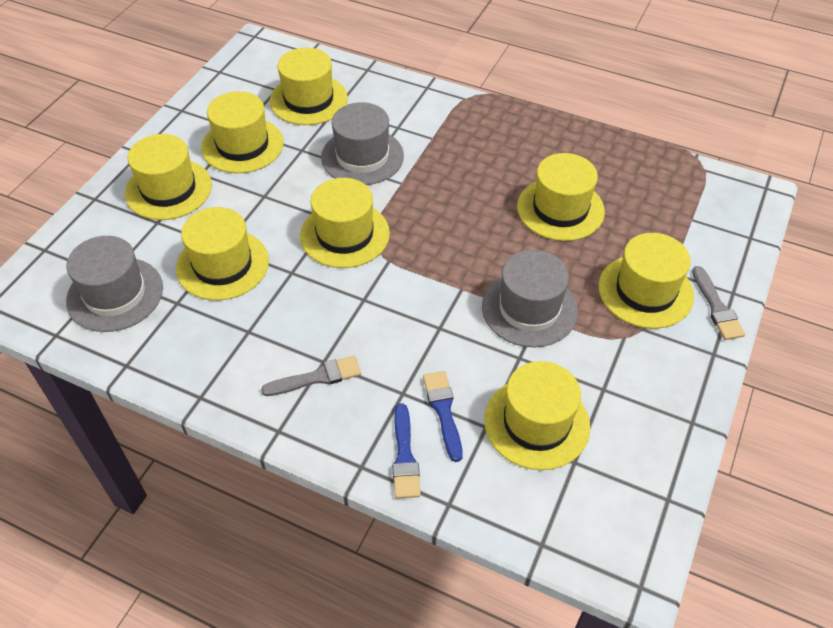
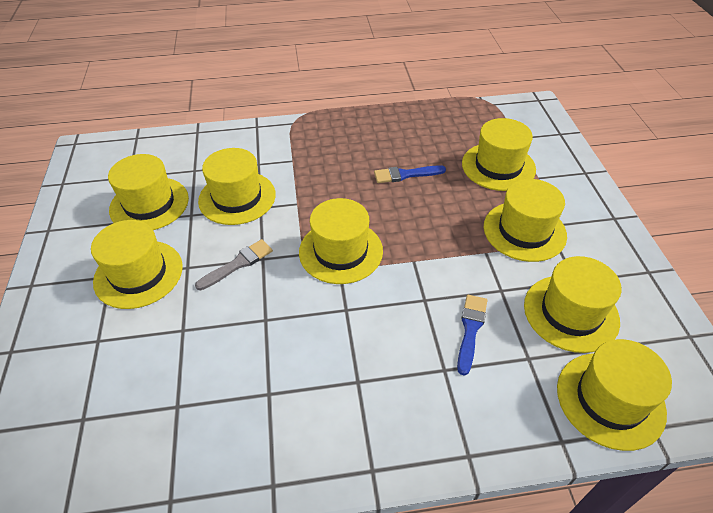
grey brush: 2 -> 1
grey hat: 3 -> 0

